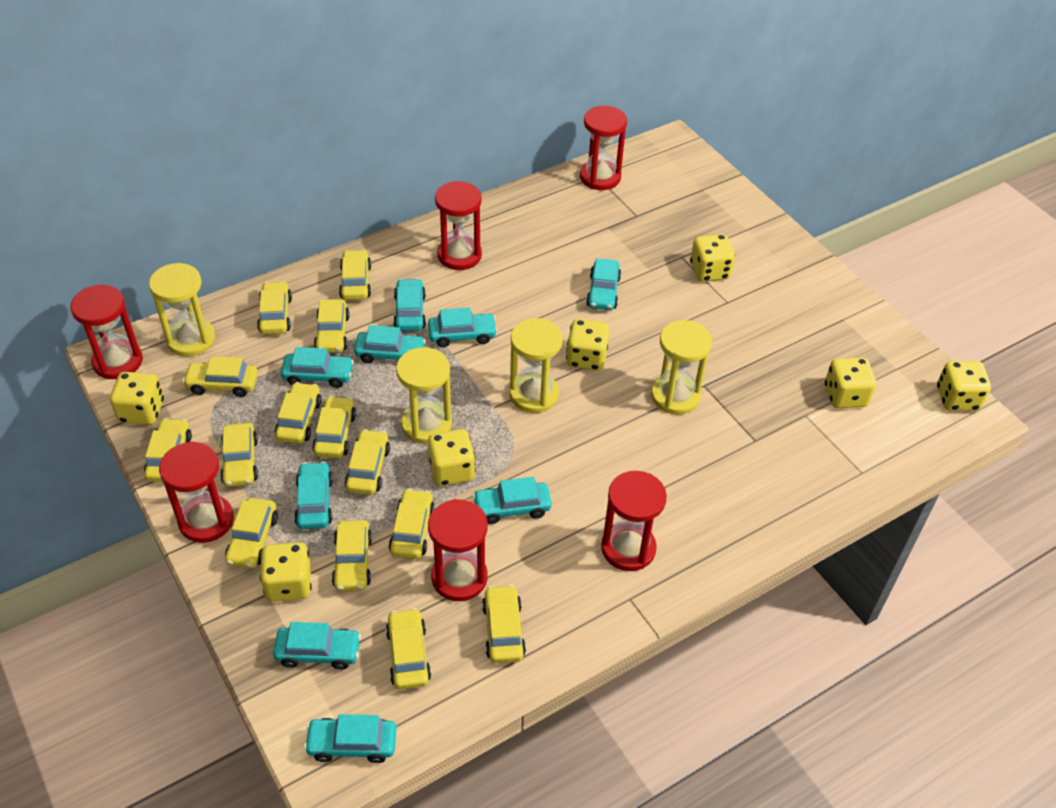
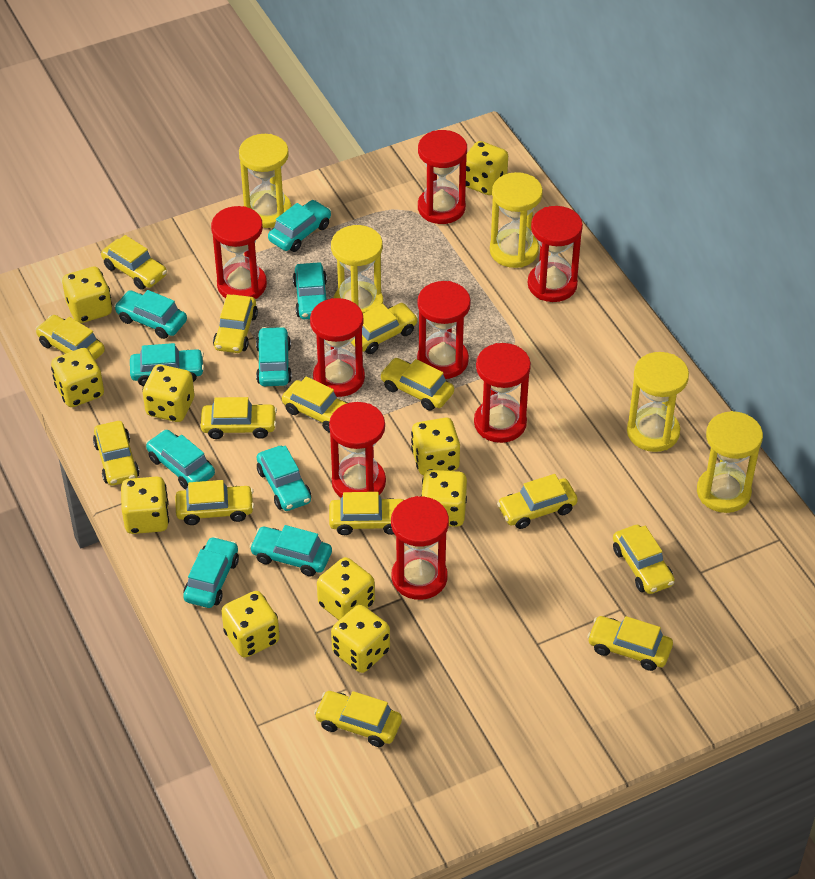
red hourglass: 6 -> 8
yellow dice: 7 -> 10
yellow hourglass: 4 -> 5

